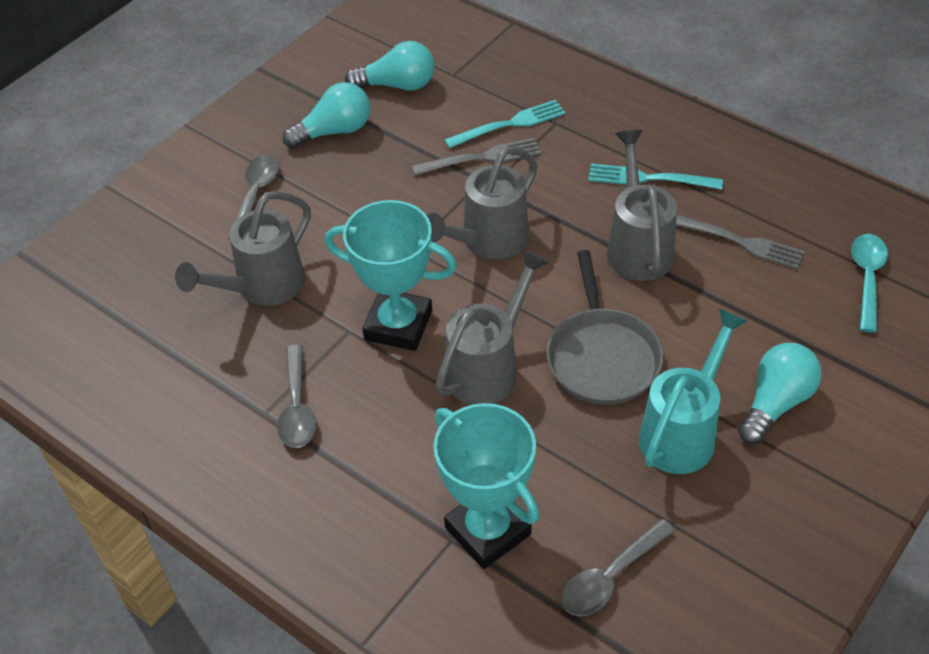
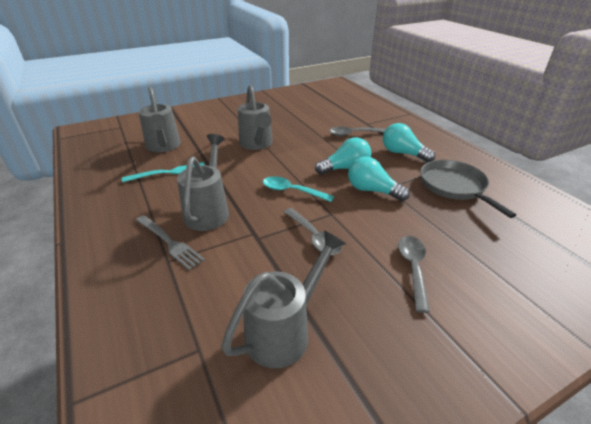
grey fork: 2 -> 1
turquoise fork: 2 -> 1
turquoise trophy: 2 -> 0
turquoise watering can: 1 -> 0

